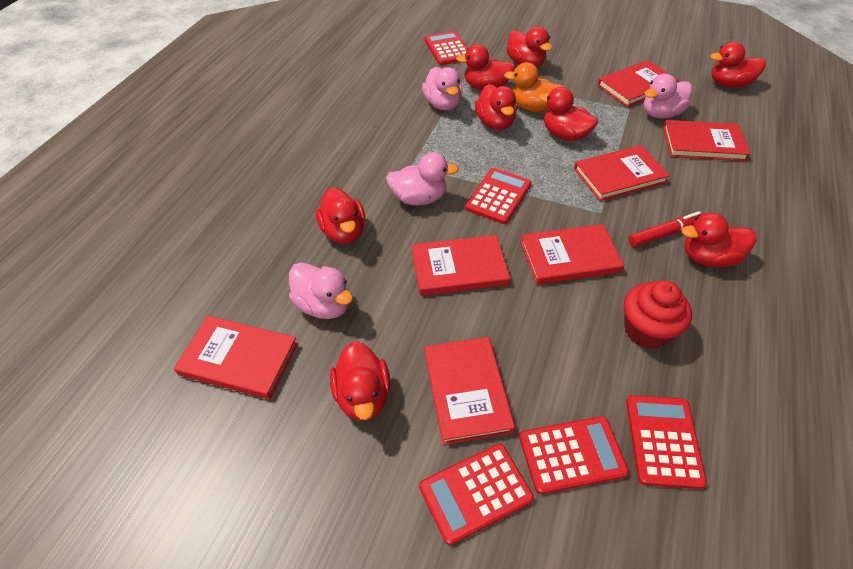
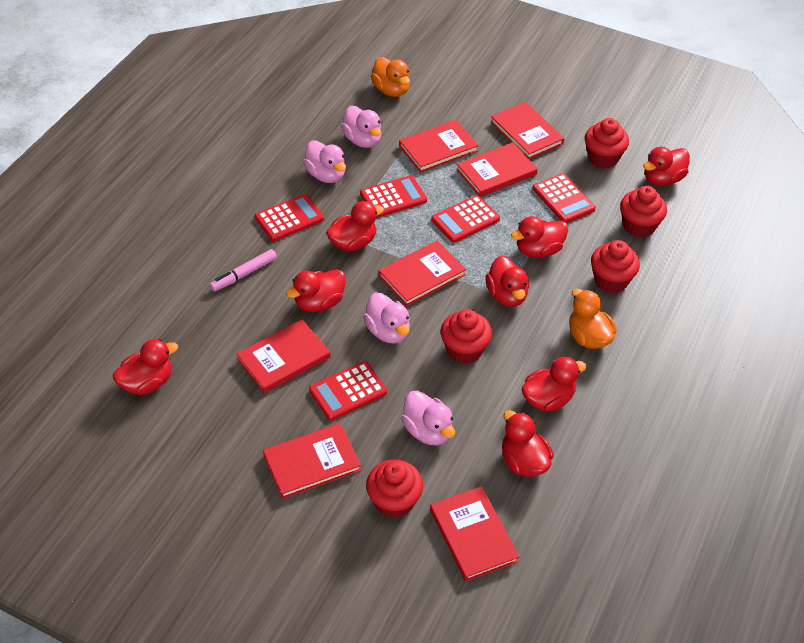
orange duck: 1 -> 2
pink marker: 0 -> 1
red cupcake: 1 -> 5
red marker: 1 -> 0

